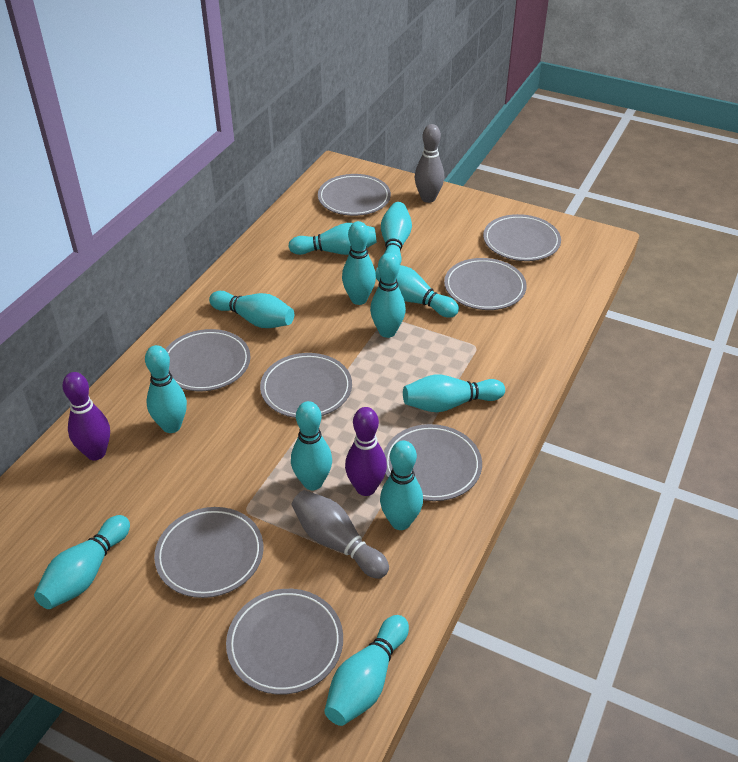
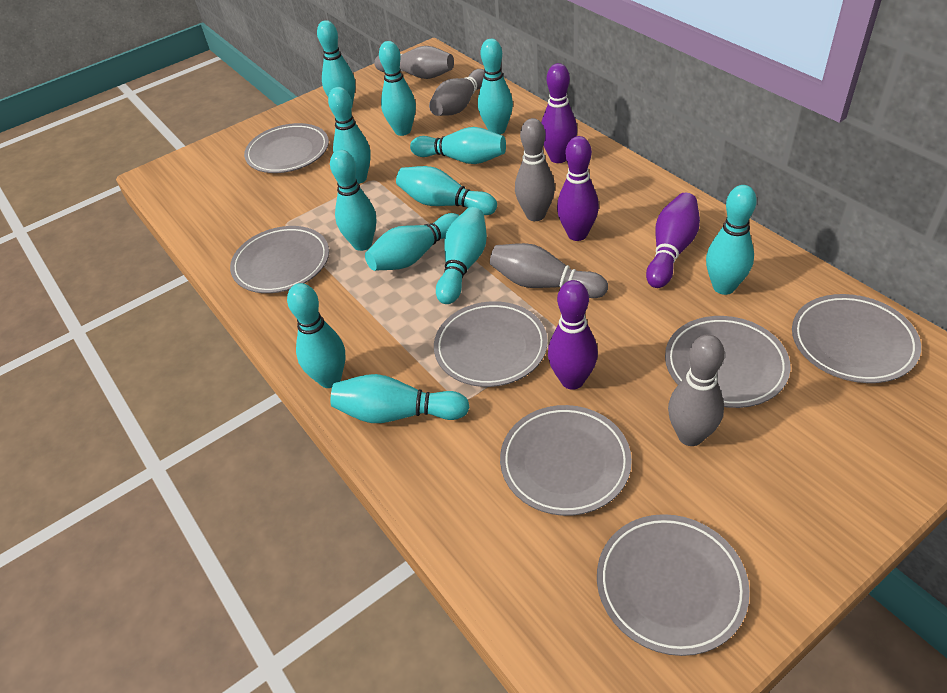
grey bowling pin: 2 -> 5
grey plate: 8 -> 7
purple bowling pin: 2 -> 4

